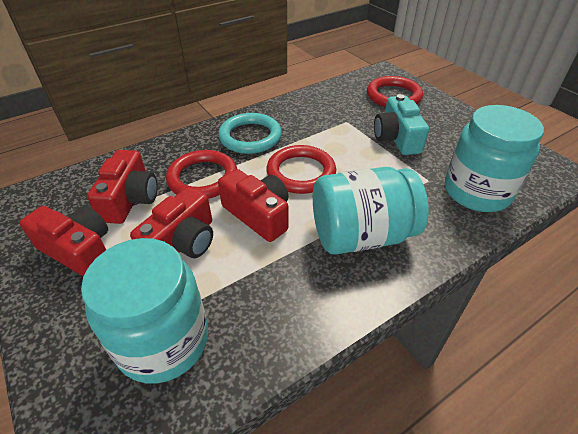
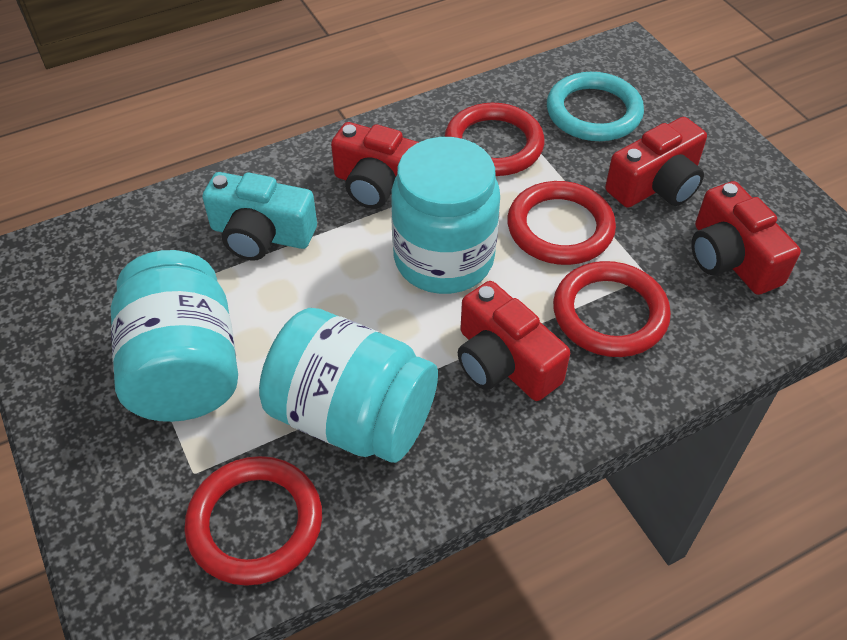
red ring: 3 -> 4

